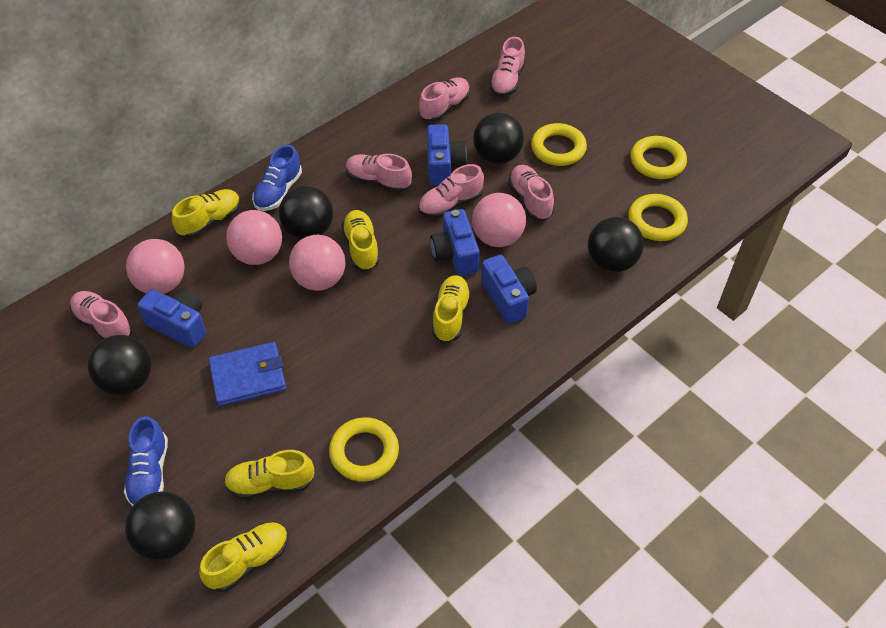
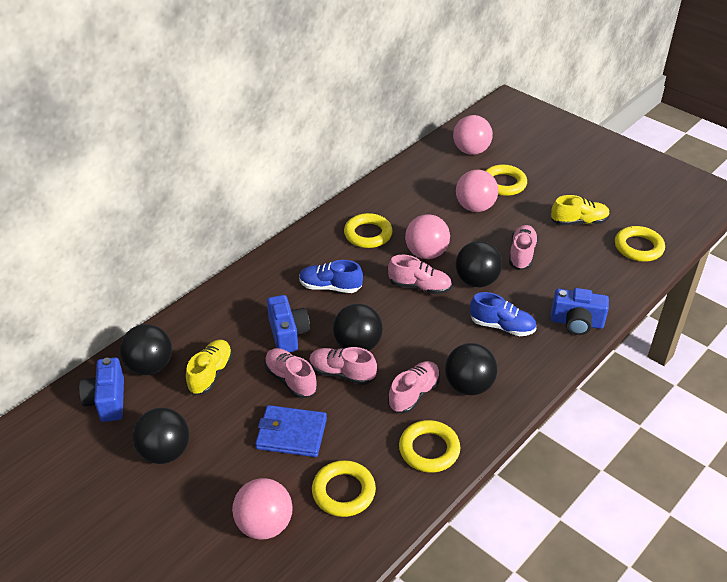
blue camera: 4 -> 3
pink shoe: 6 -> 5
yellow ring: 4 -> 5
yellow shoe: 5 -> 2

